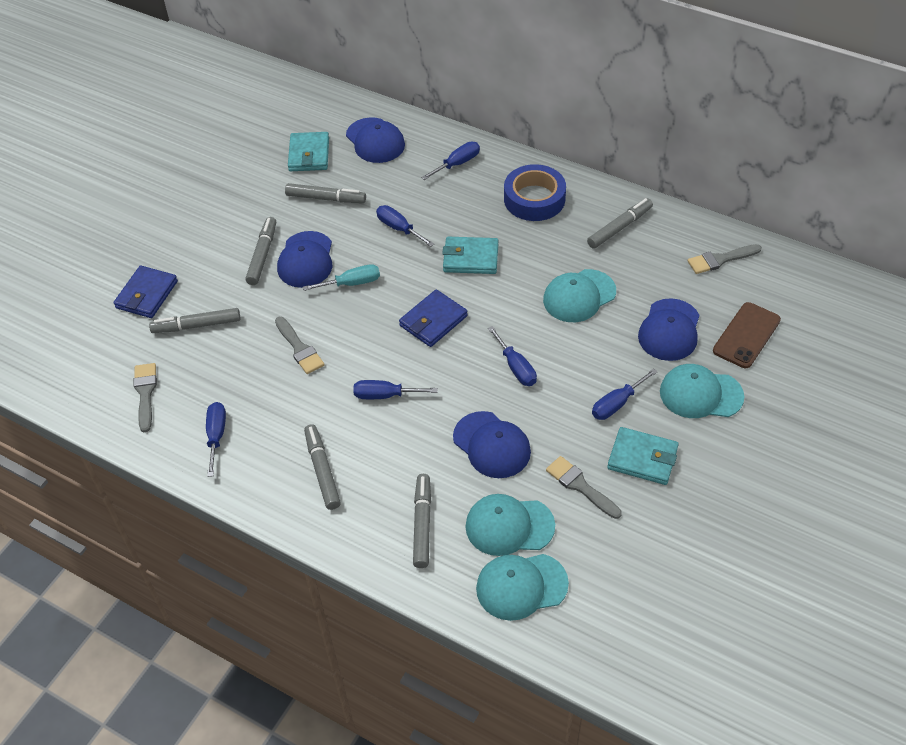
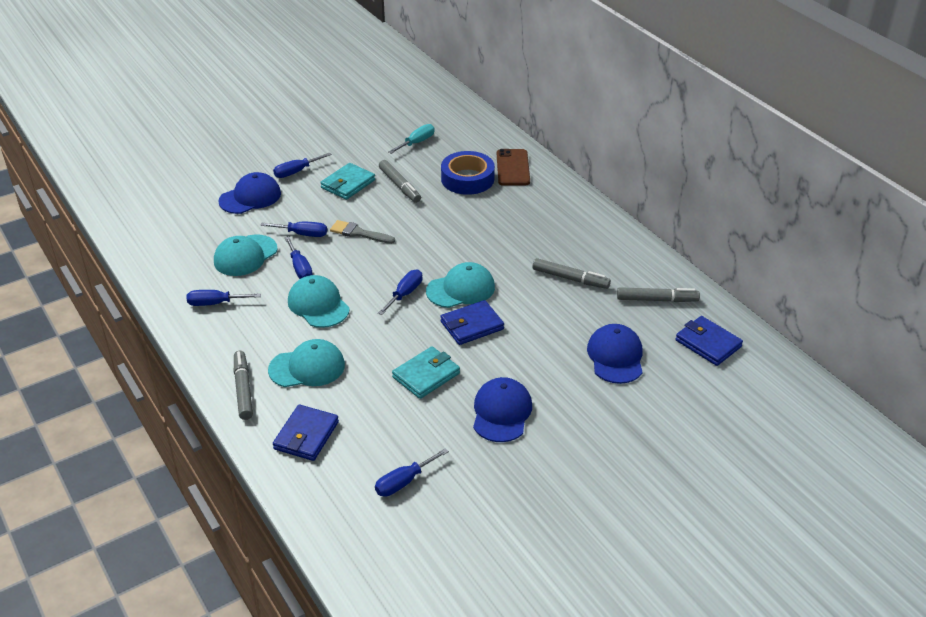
blue cap: 4 -> 3
blue wallet: 2 -> 3
grey brush: 4 -> 1
grey marker: 6 -> 4
turquoise wallet: 3 -> 2

